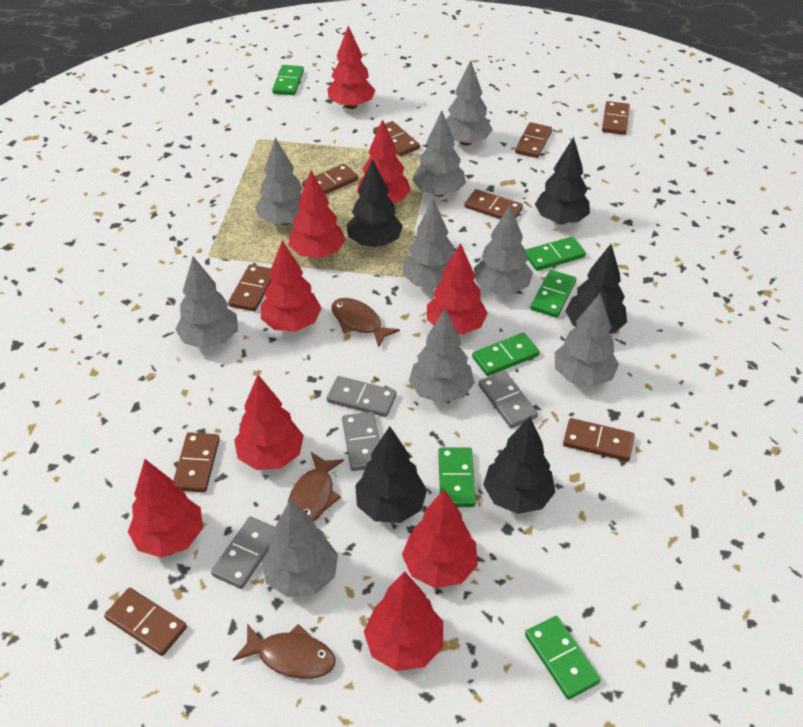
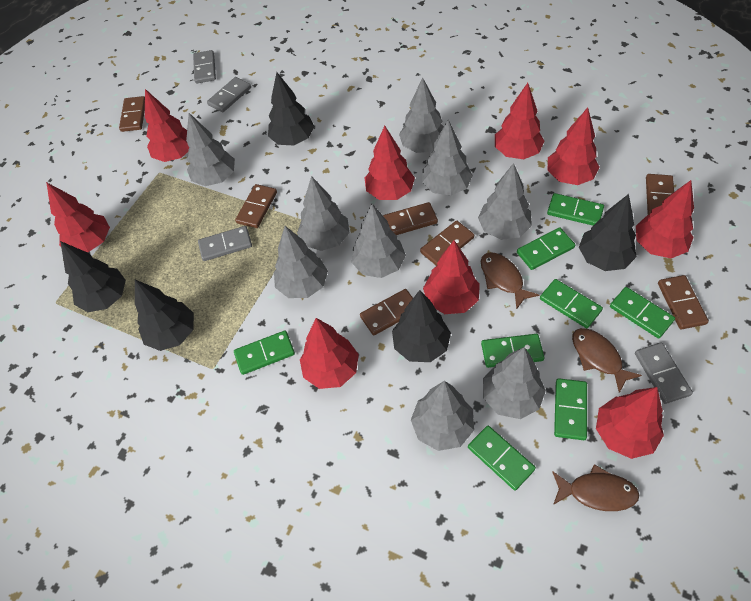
brown domino: 9 -> 7
green domino: 6 -> 8

